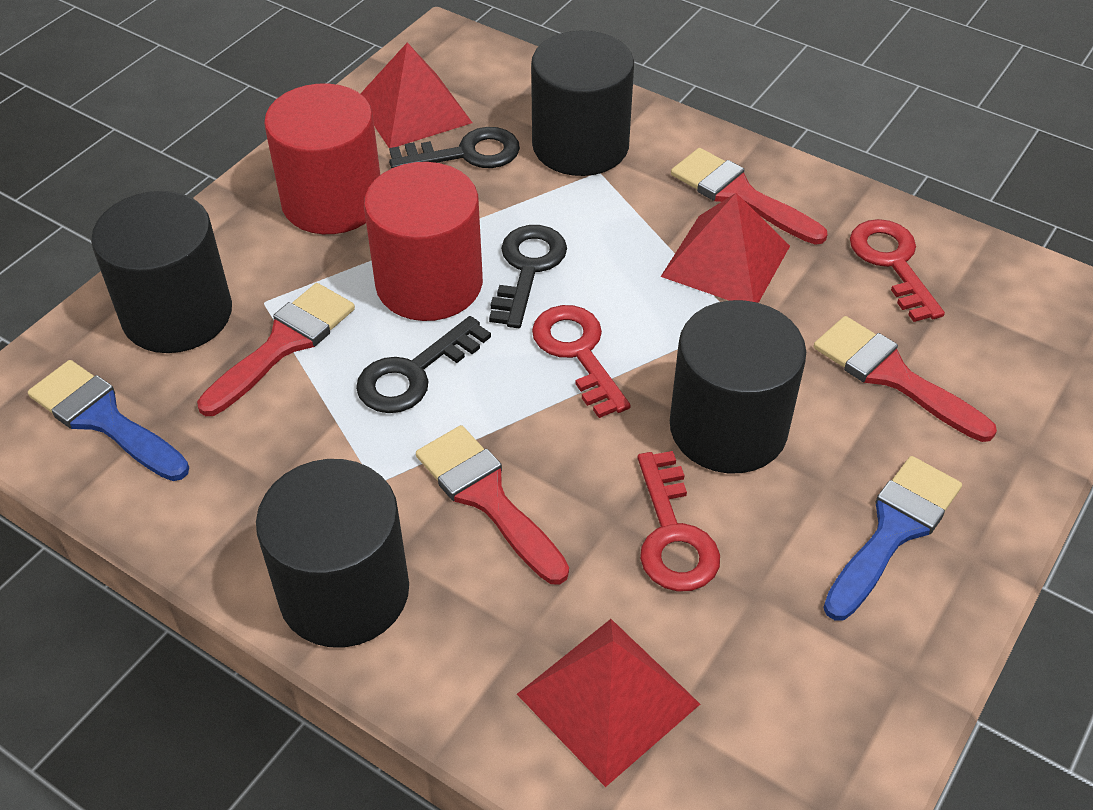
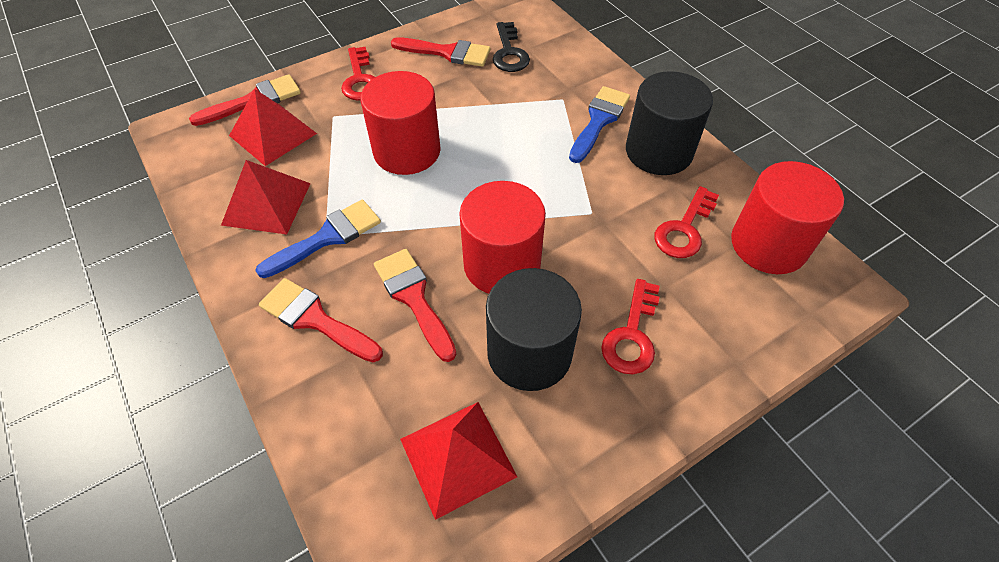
black cylinder: 4 -> 2
black key: 3 -> 1
red cylinder: 2 -> 3

